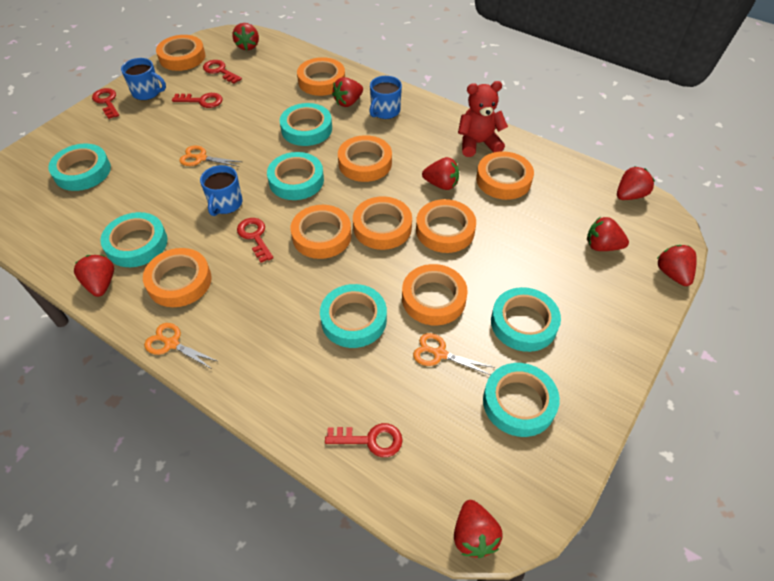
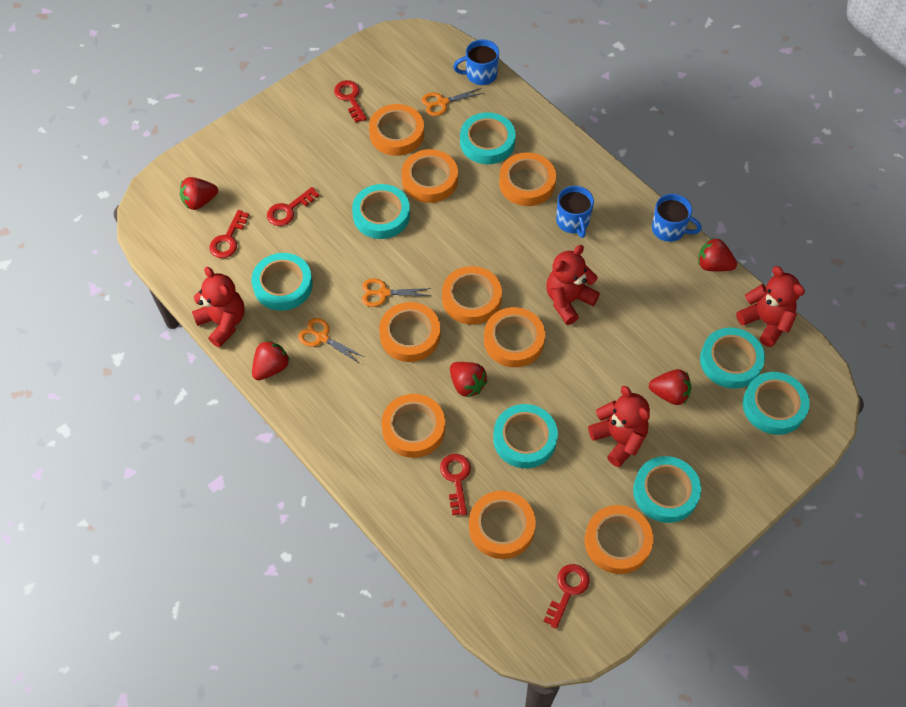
red strawberry: 8 -> 5
red teddy bear: 1 -> 4

